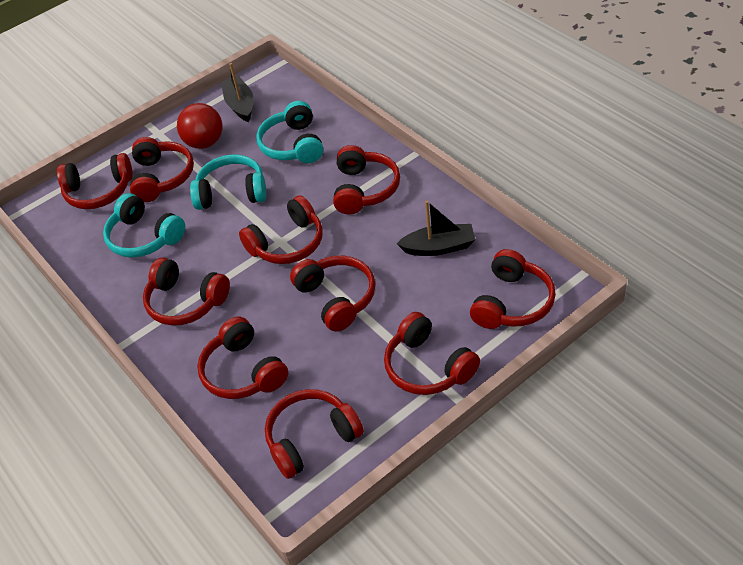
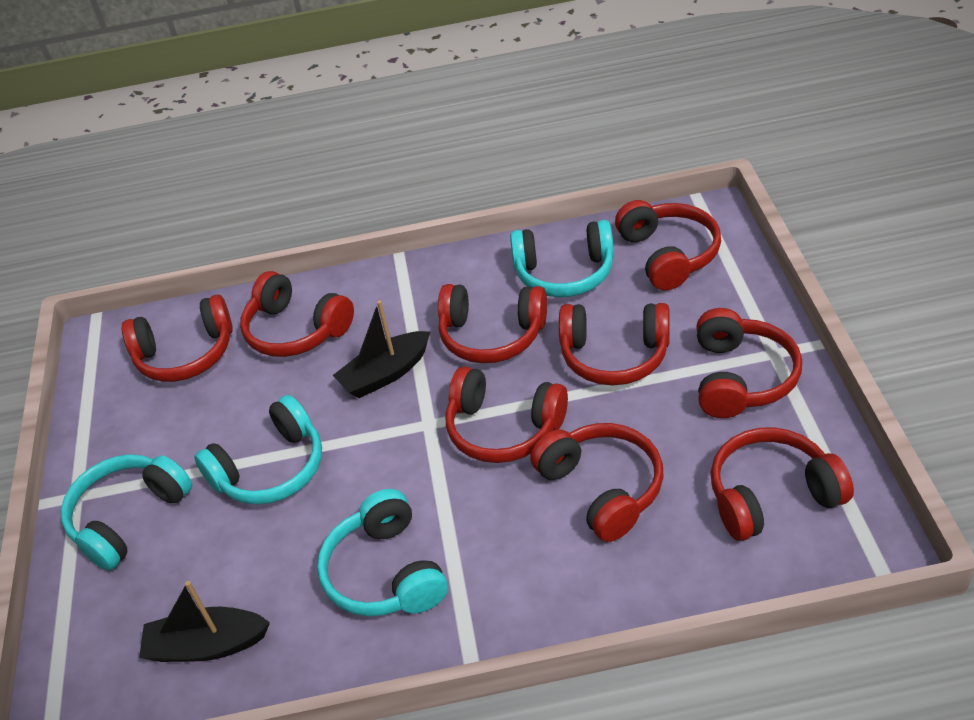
red ball: 1 -> 0
red headphones: 10 -> 9
turquoise headphones: 3 -> 4

